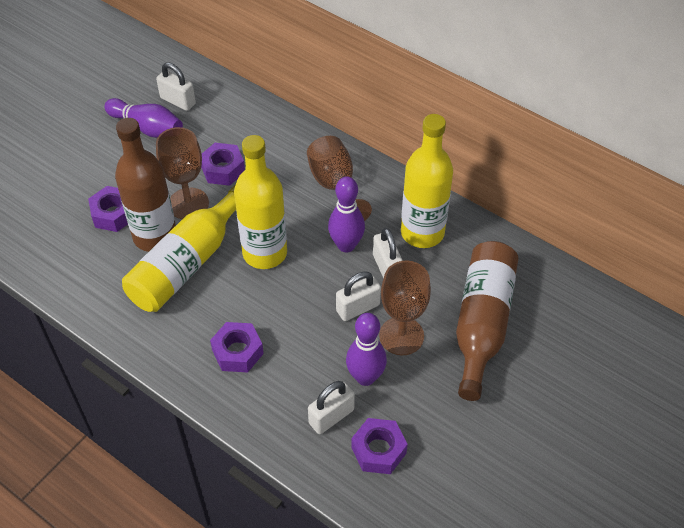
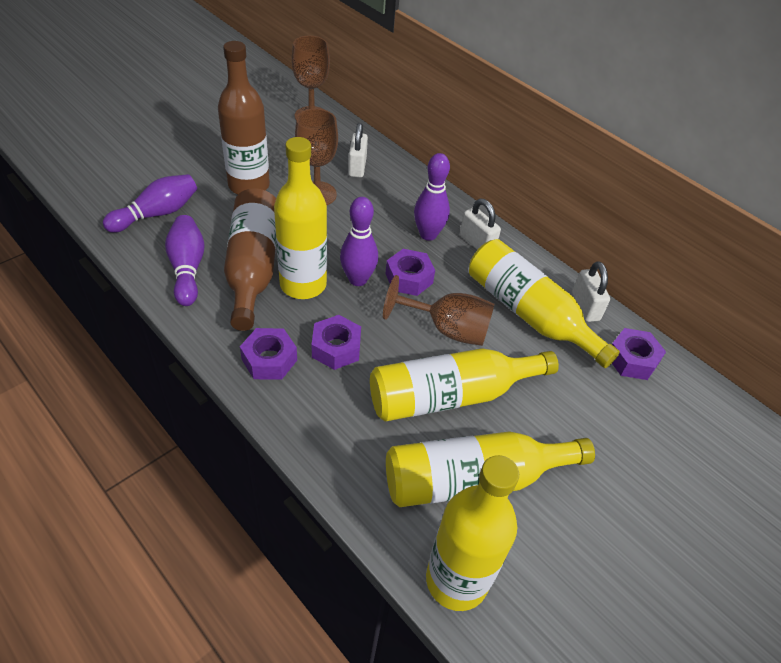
purple bowling pin: 3 -> 4
white padlock: 4 -> 3
yellow bottle: 3 -> 5

